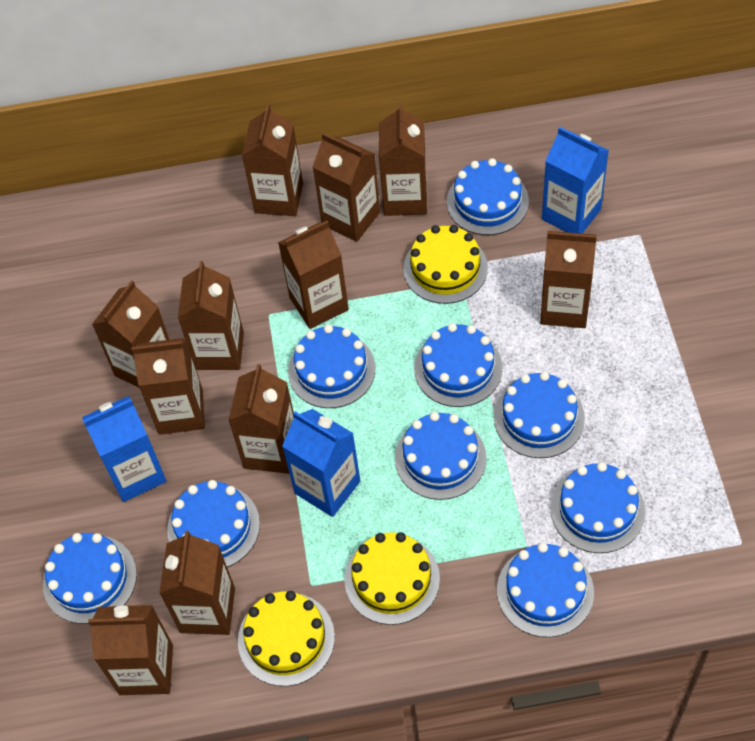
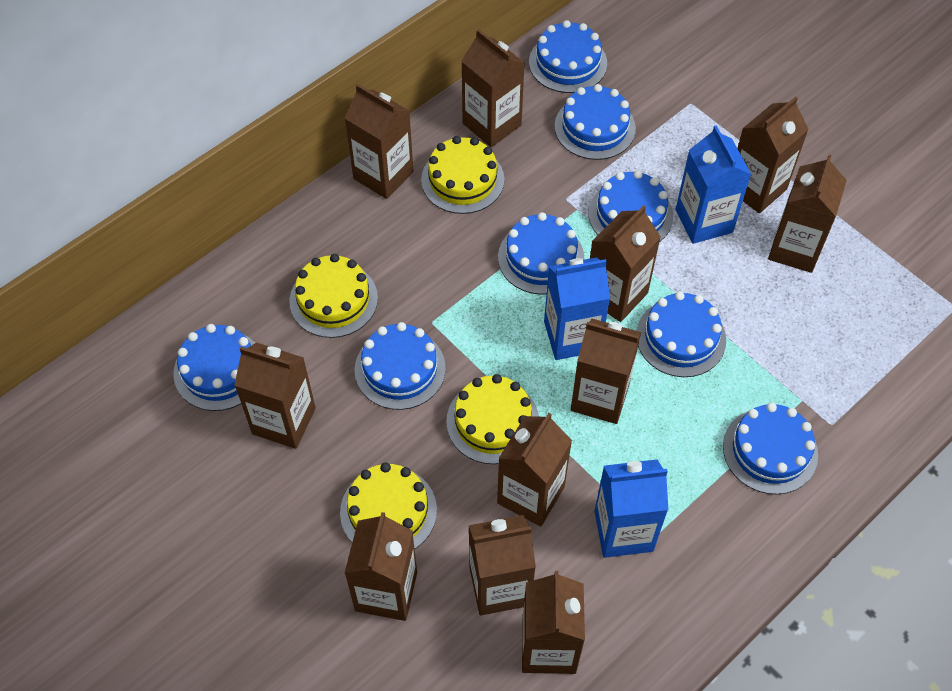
blue cake: 9 -> 8
yellow cake: 3 -> 4

